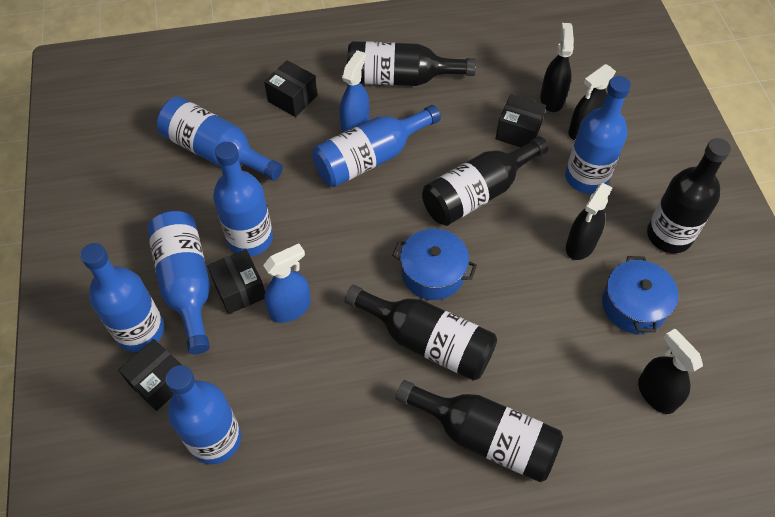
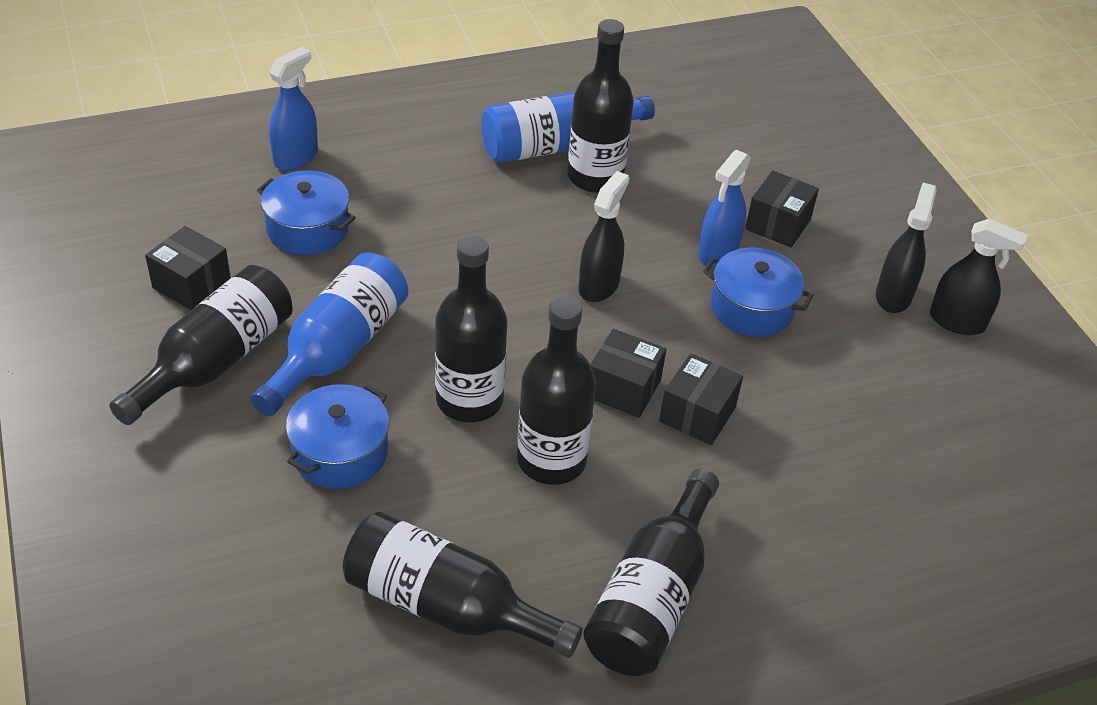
black bottle: 5 -> 6
black spray bottle: 4 -> 3
blue bottle: 7 -> 2
blue pot: 2 -> 3

